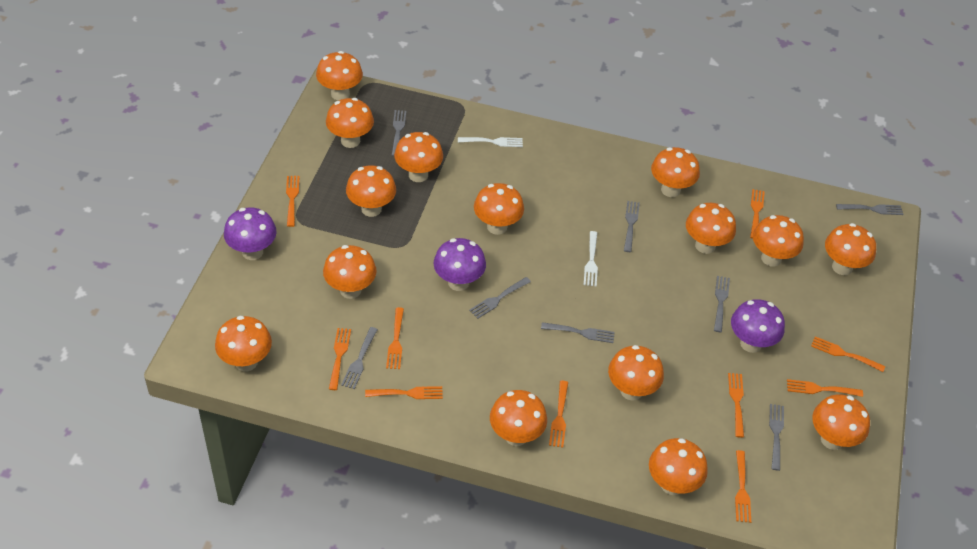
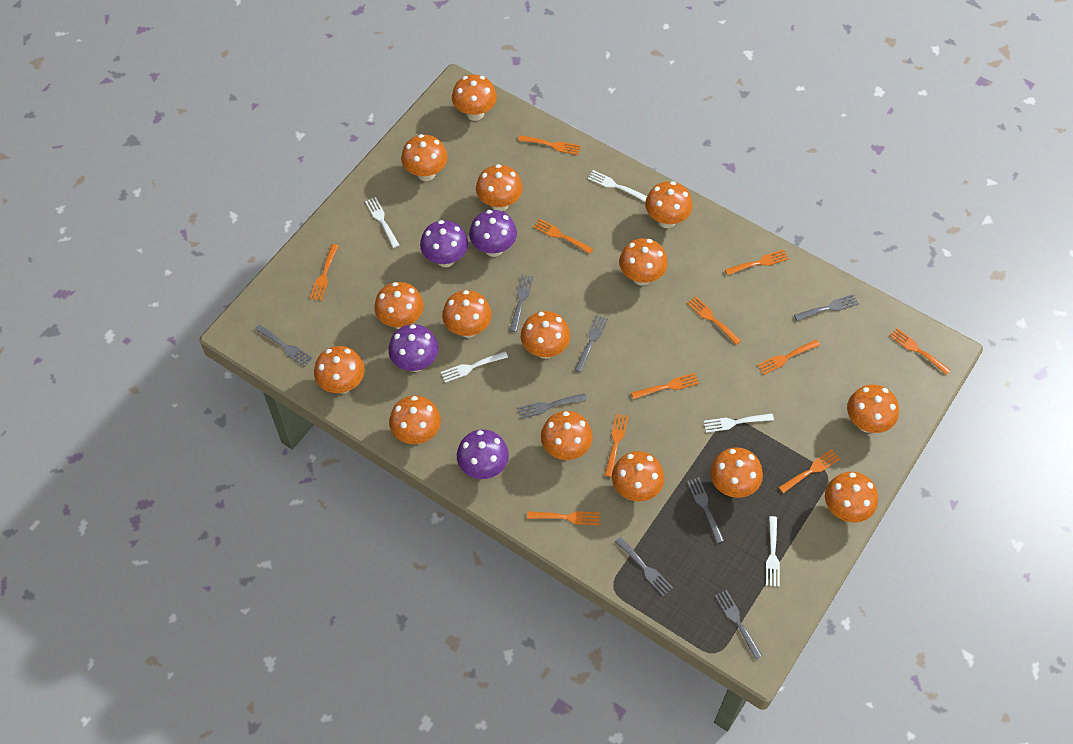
orange fork: 10 -> 11
purple mushroom: 3 -> 4
white fork: 2 -> 5

